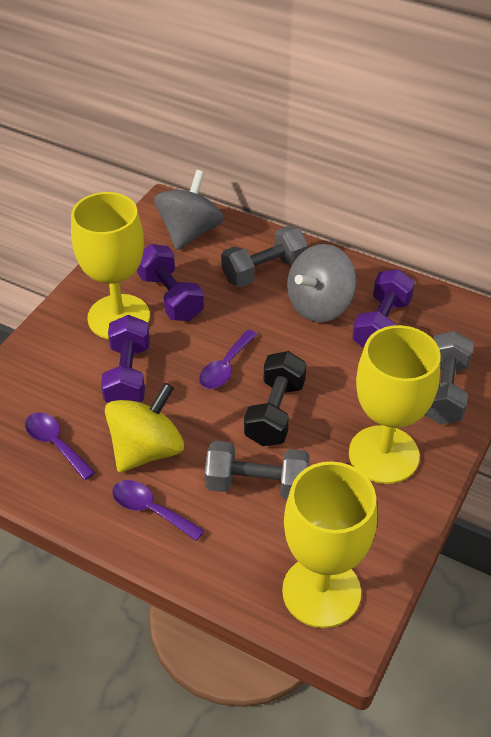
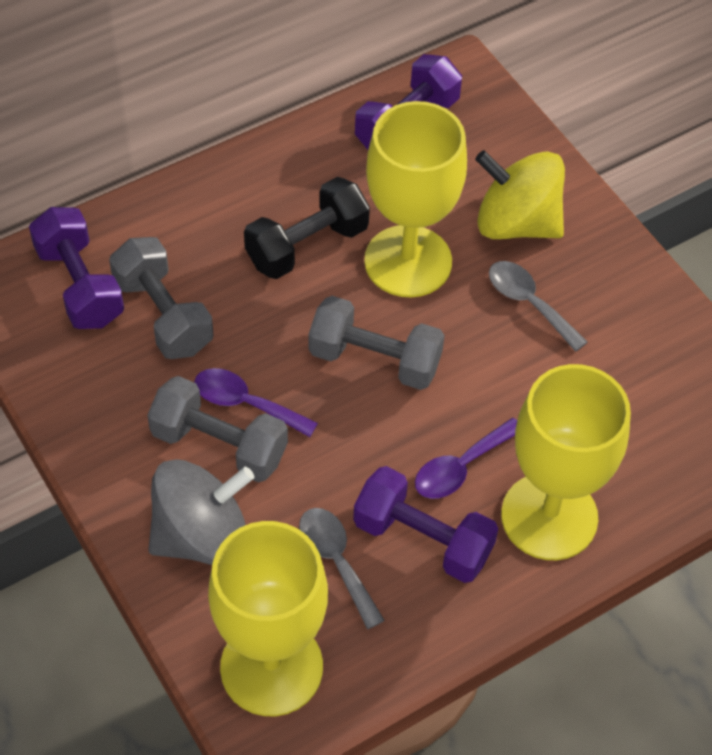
grey spinning top: 2 -> 1
grey spoon: 0 -> 2
purple spoon: 3 -> 2

